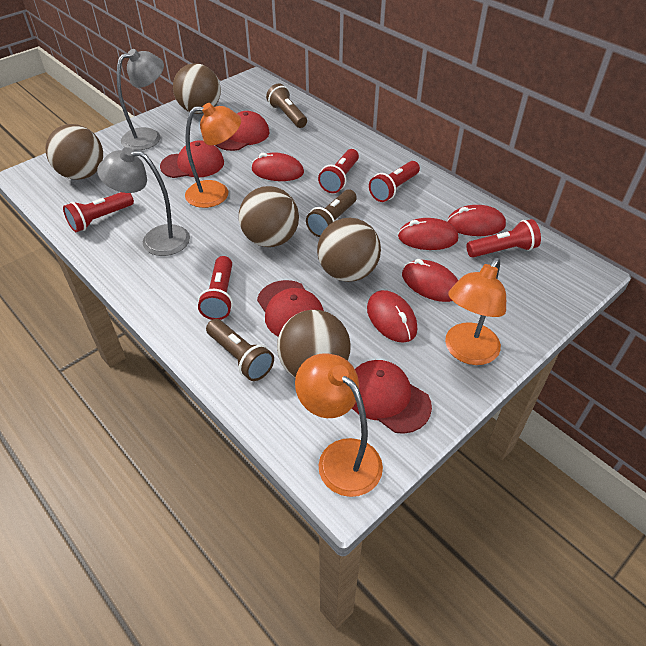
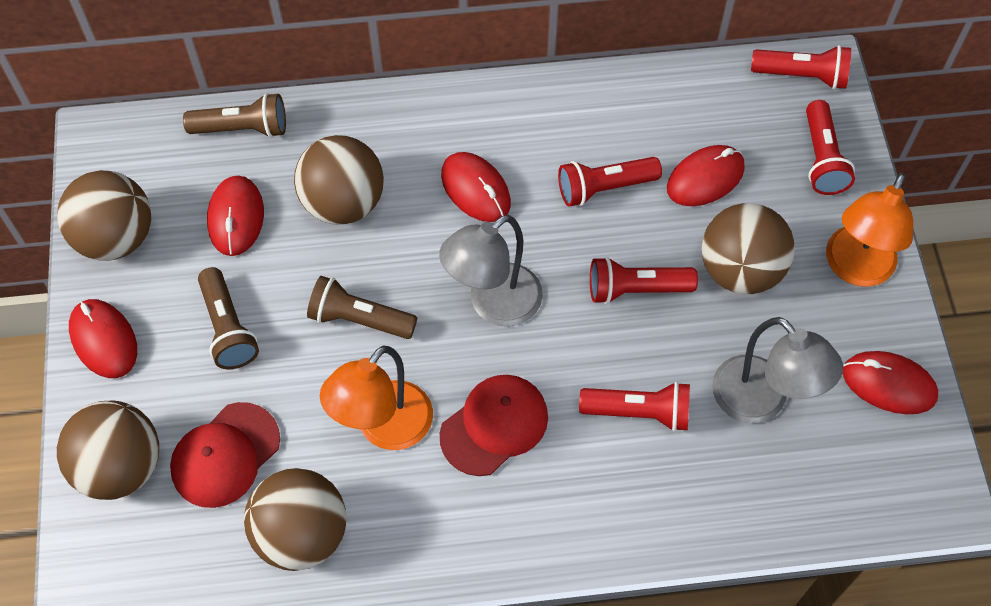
orange lamp: 3 -> 2
red cap: 4 -> 2

